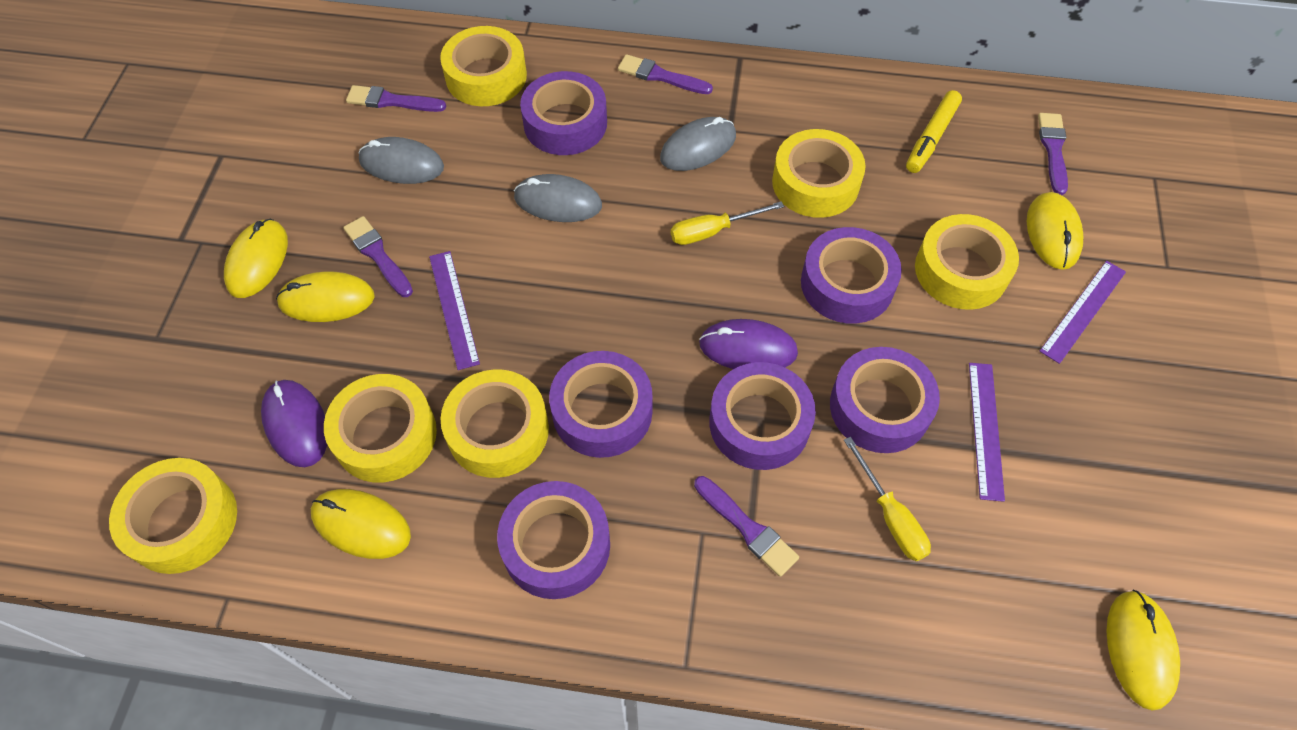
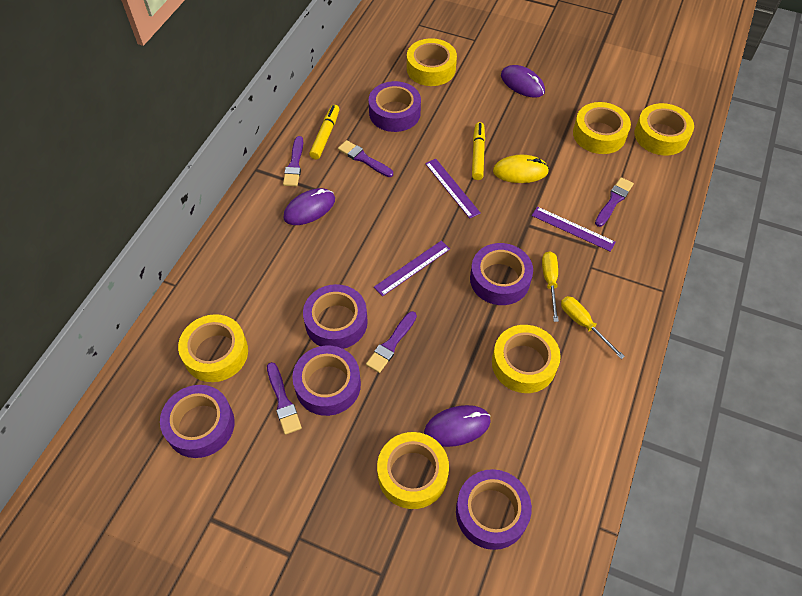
grey mouse: 3 -> 0
purple mouse: 2 -> 3
yellow marker: 1 -> 2
yellow mouse: 5 -> 1

